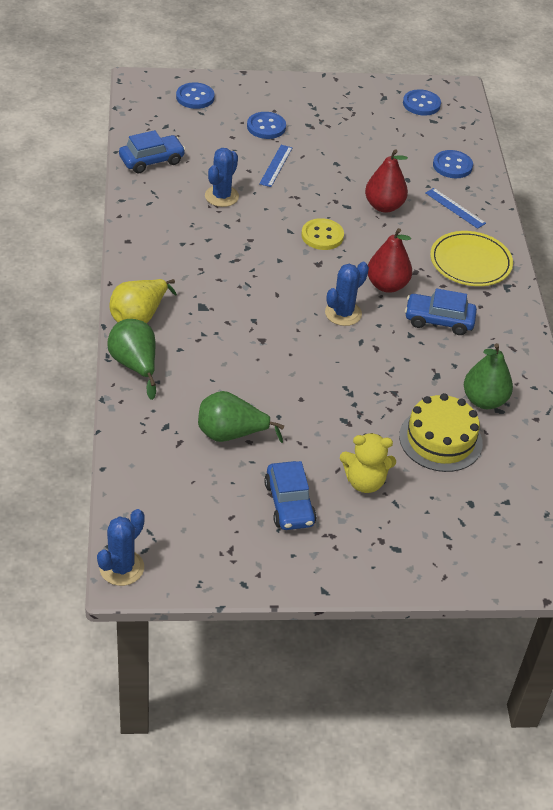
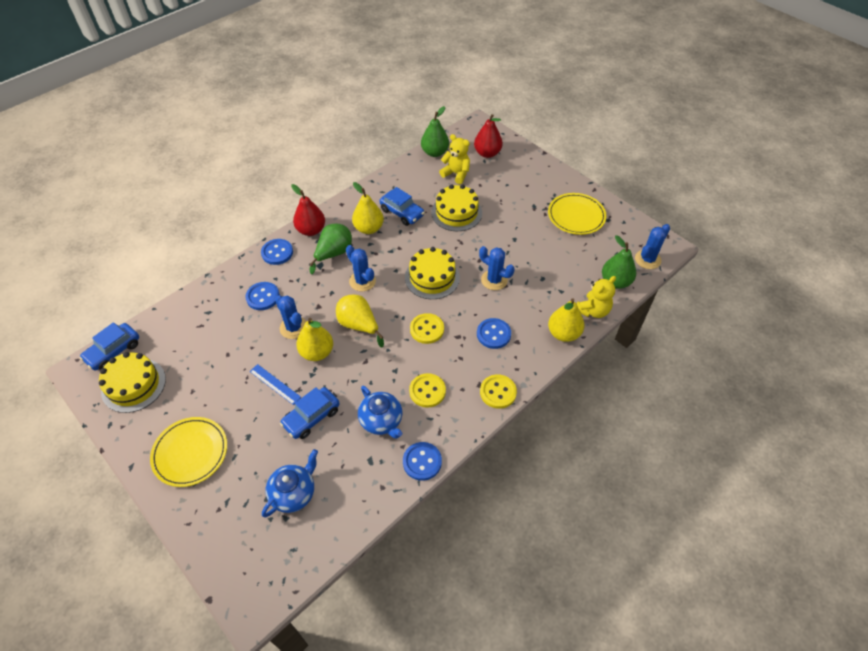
blue cactus: 3 -> 4
blue ruler: 2 -> 1
blue teapot: 0 -> 2
yellow button: 1 -> 3
yellow cake: 1 -> 3
yellow pear: 1 -> 4
yellow plate: 1 -> 2
yellow teddy bear: 1 -> 2

